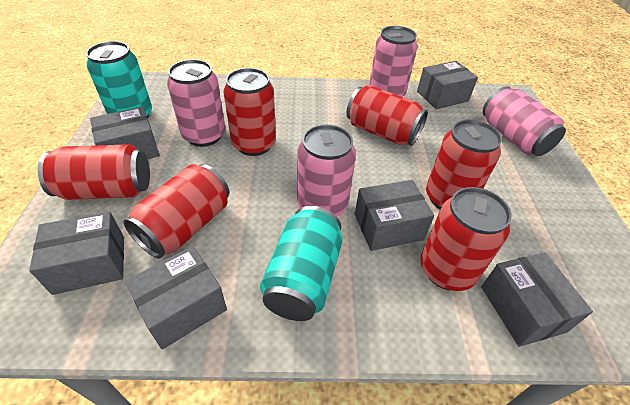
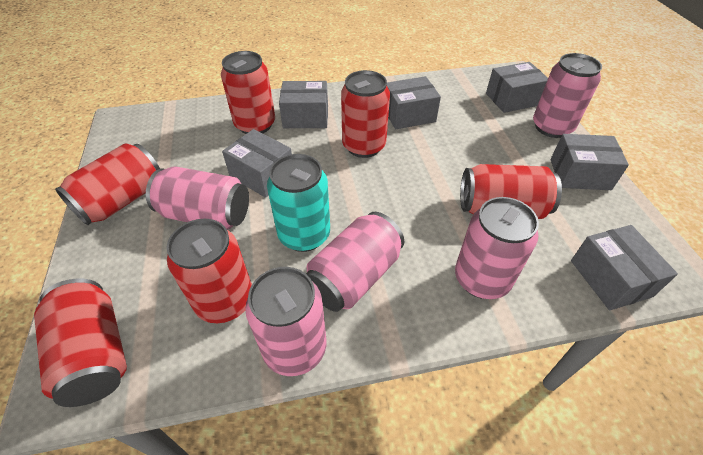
pink can: 4 -> 5
turquoise can: 2 -> 1

